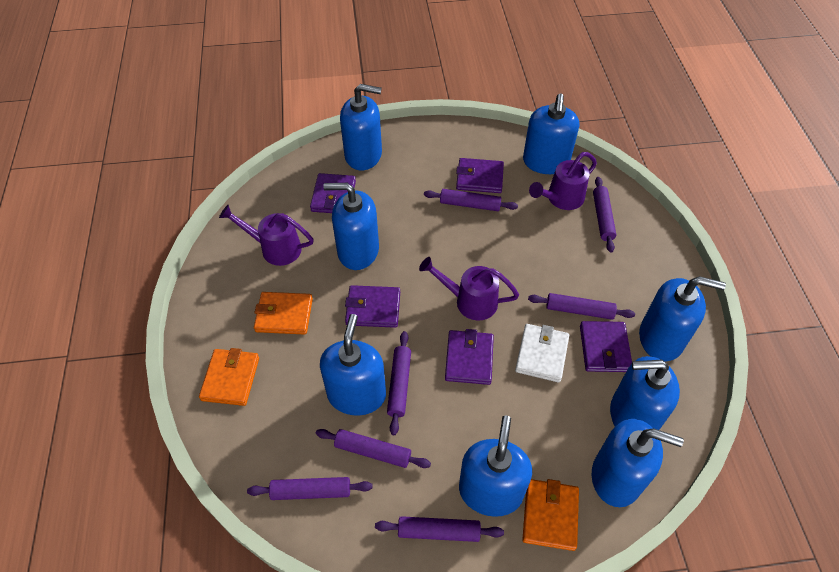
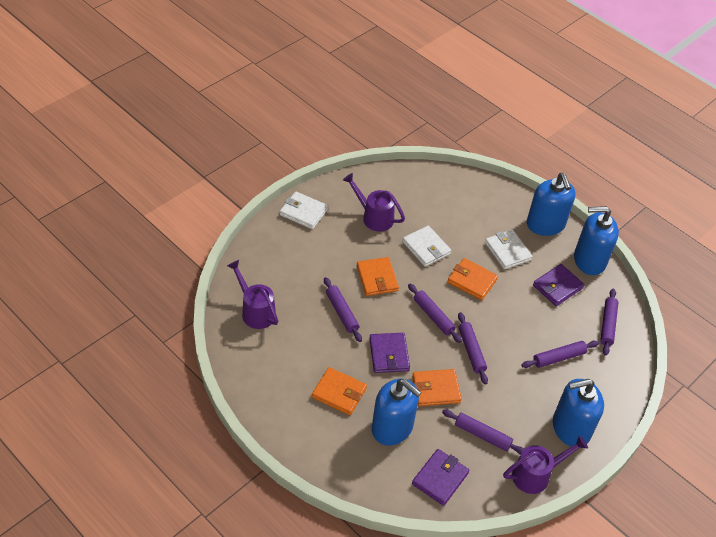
blue soap dispenser: 8 -> 4
orange wallet: 3 -> 4
purple rolling pin: 7 -> 6
purple wallet: 5 -> 3
white wallet: 1 -> 3

